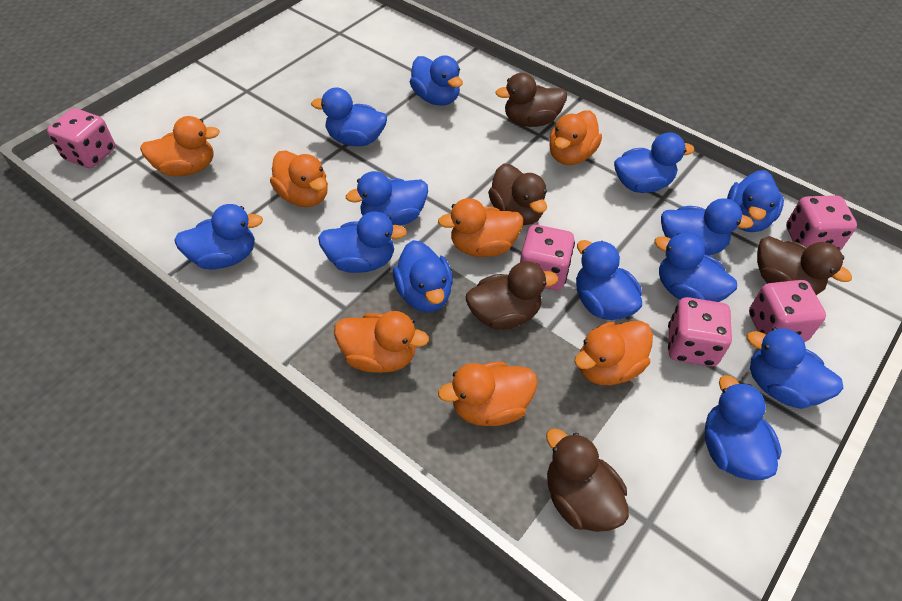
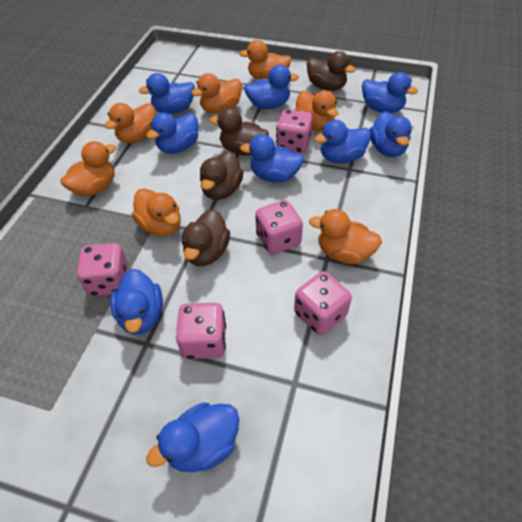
blue duck: 13 -> 9
brown duck: 5 -> 4

